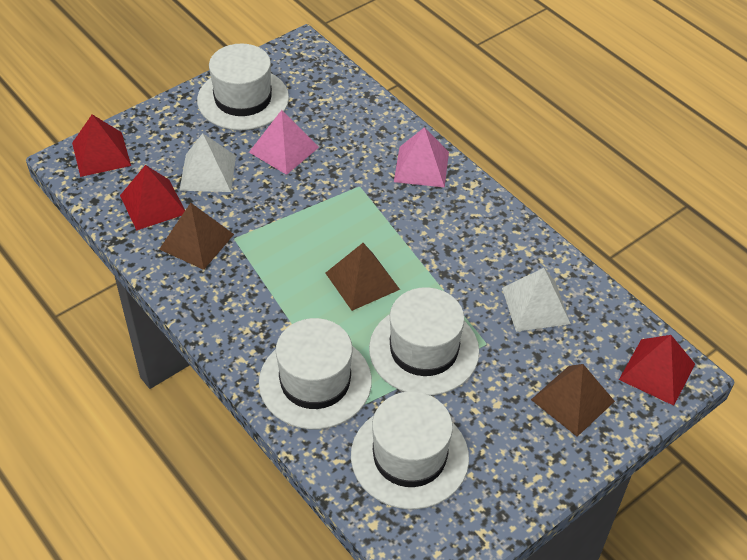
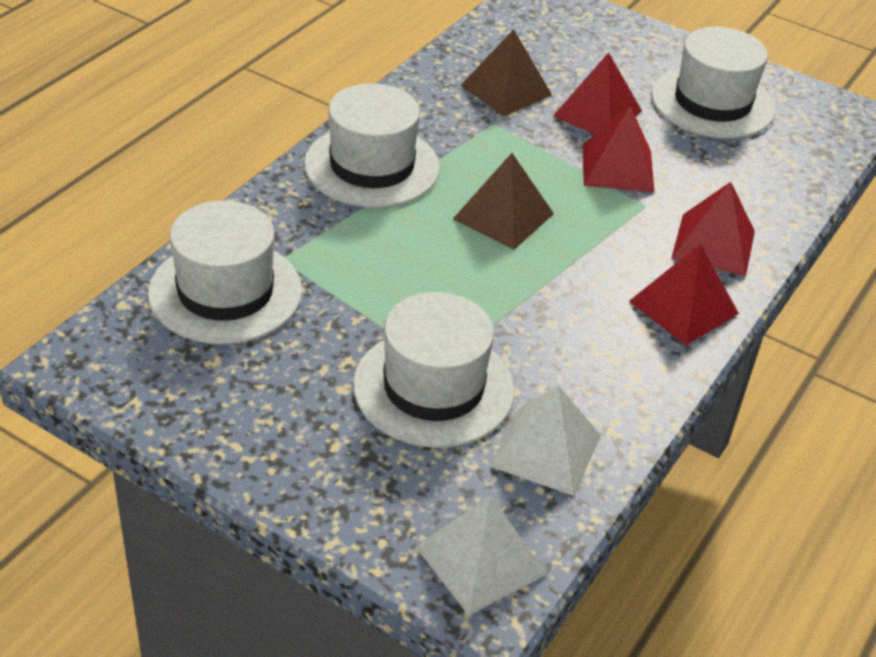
brown pyramid: 3 -> 2
pink pyramid: 2 -> 0
red pyramid: 3 -> 4

